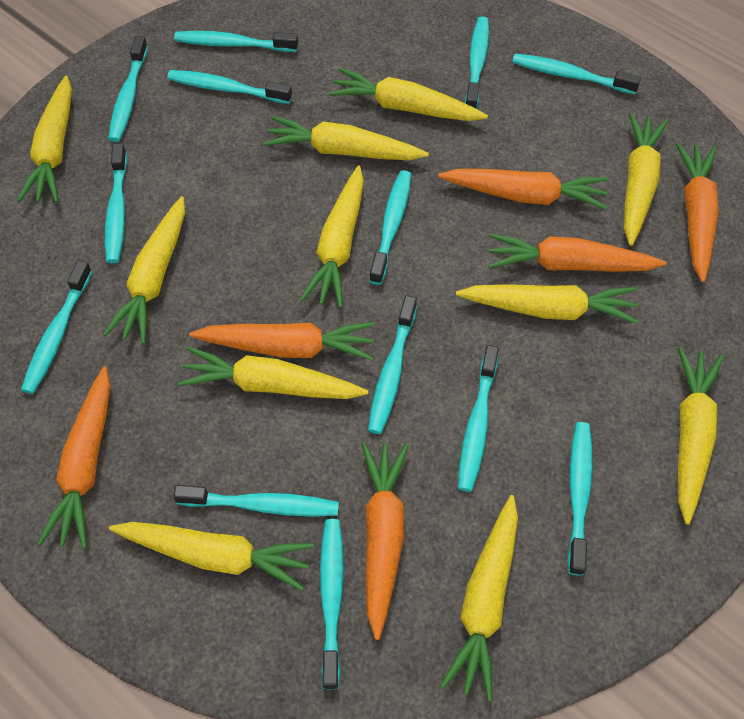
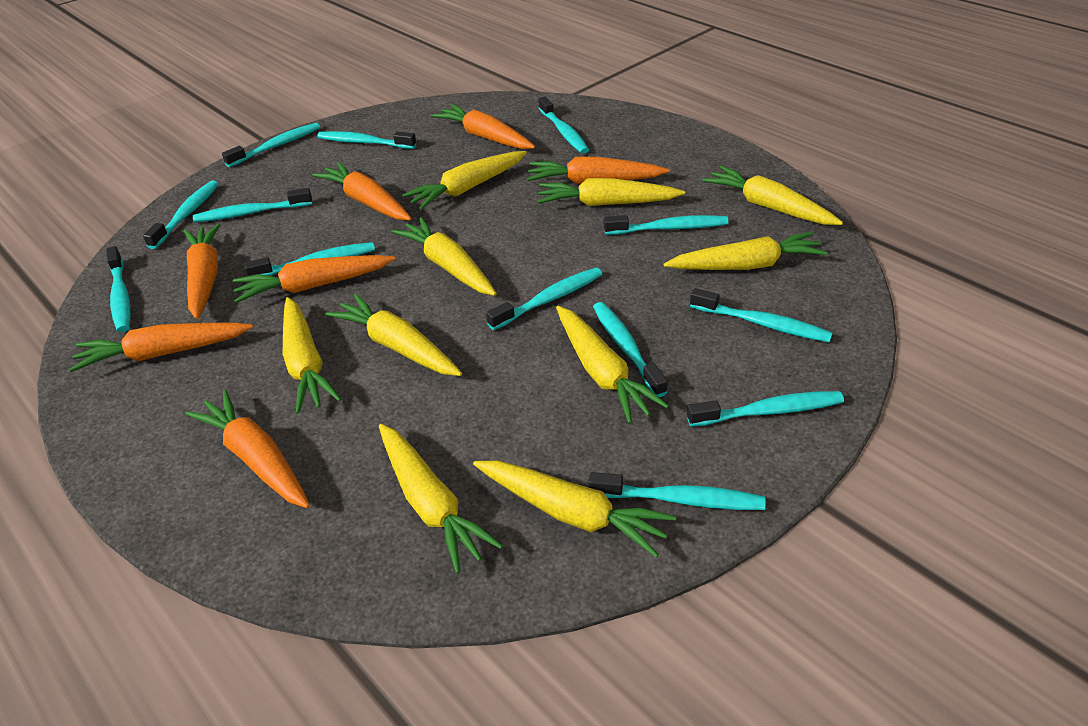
orange carrot: 6 -> 7
yellow carrot: 11 -> 10

